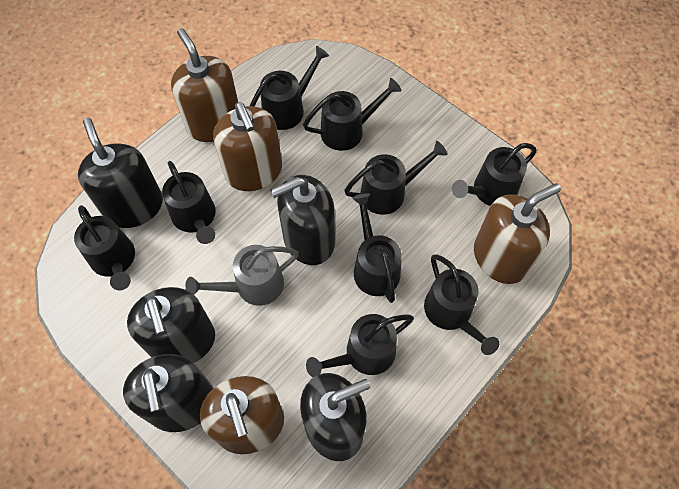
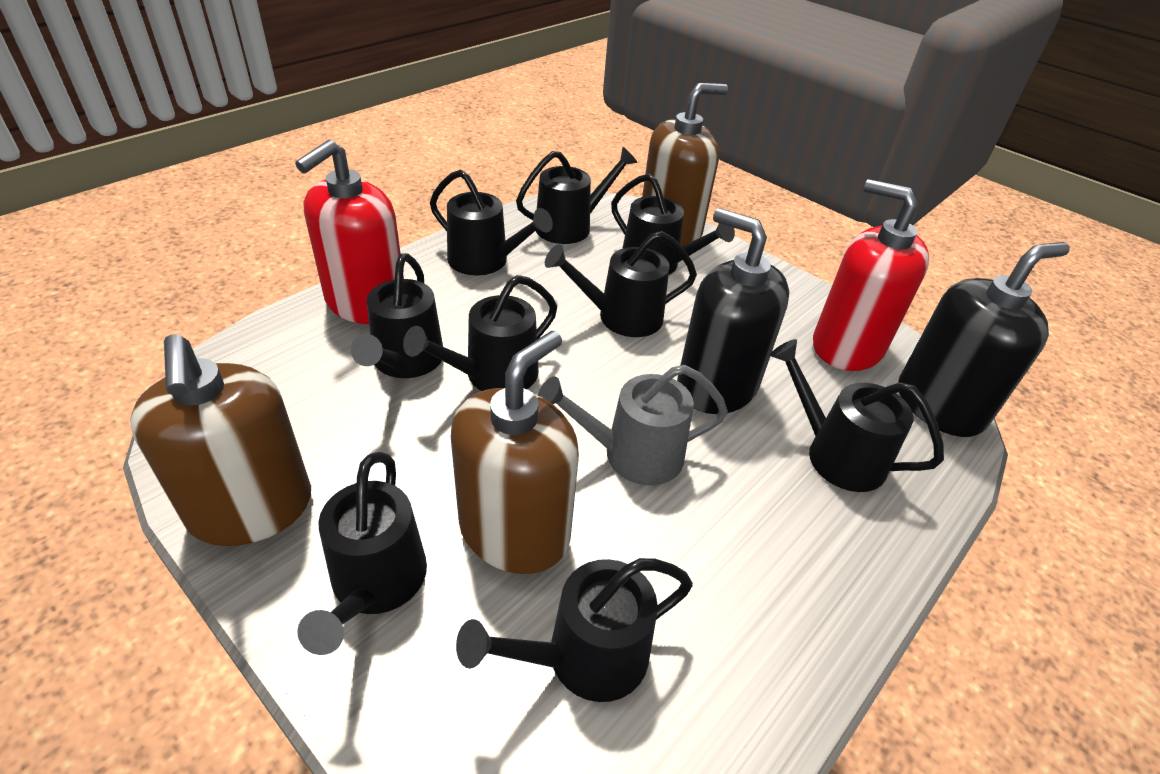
black soap dispenser: 5 -> 2
brown soap dispenser: 4 -> 3
red soap dispenser: 0 -> 2

